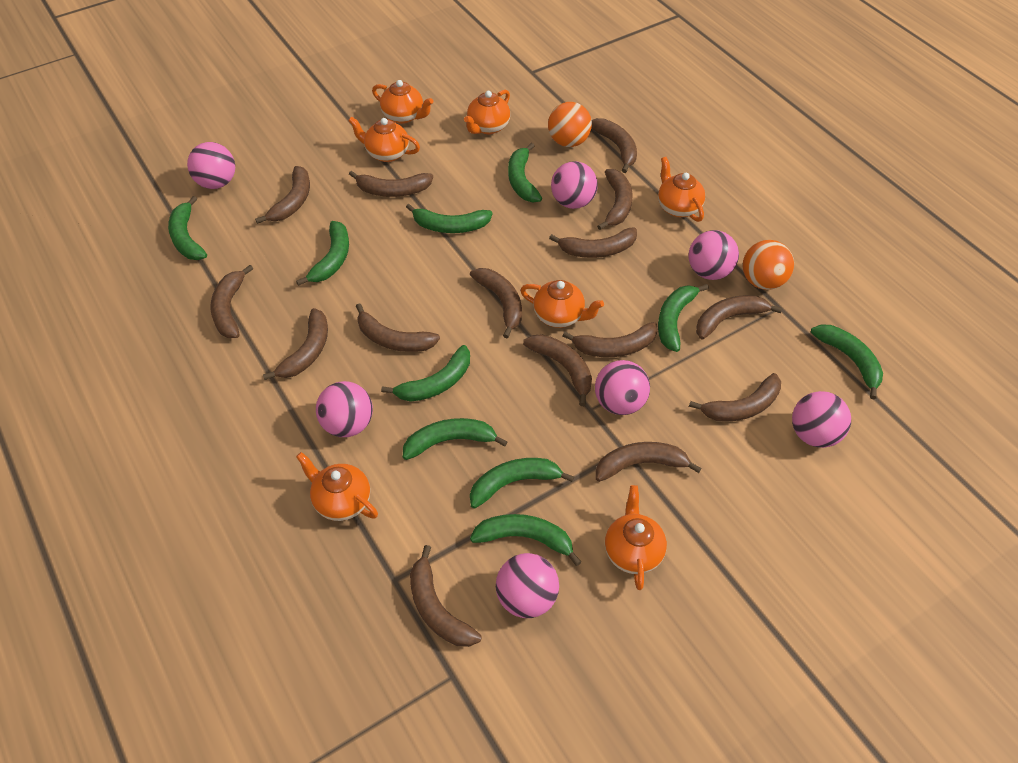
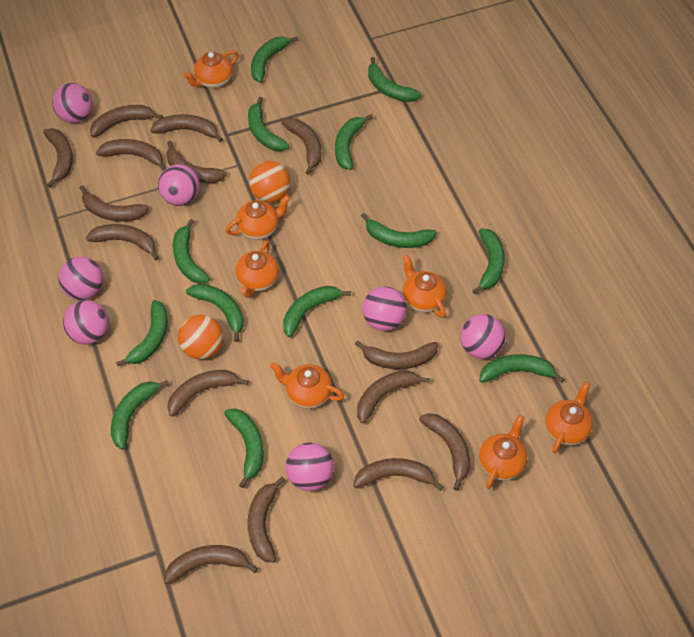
green banana: 10 -> 13

